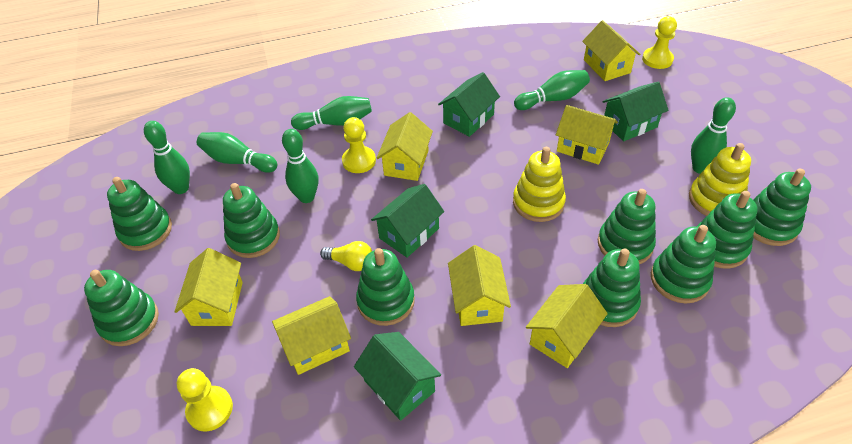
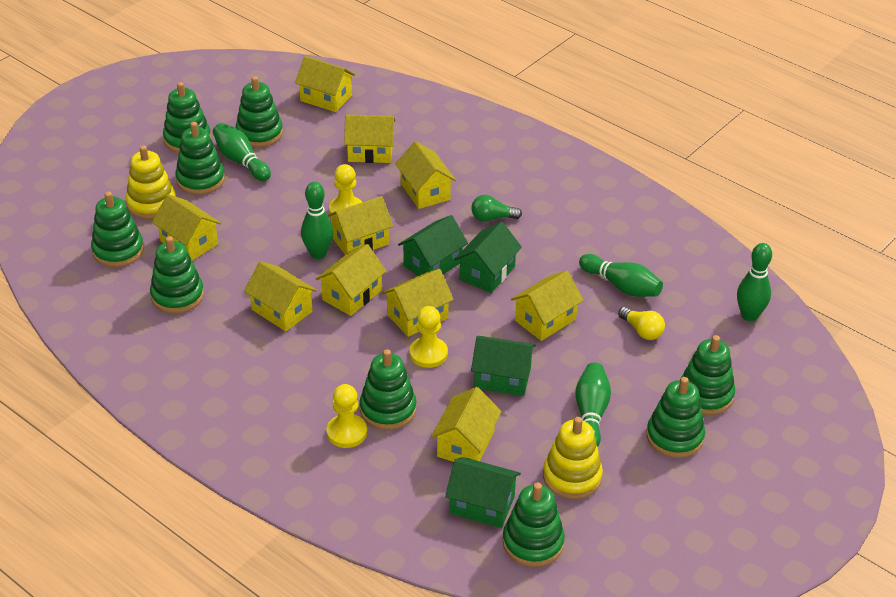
green bowling pin: 6 -> 5
green light bulb: 0 -> 1
yellow house: 7 -> 10

